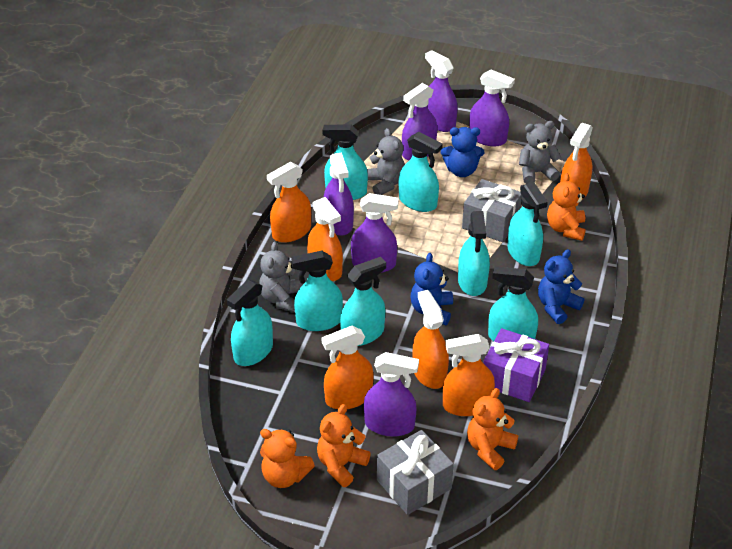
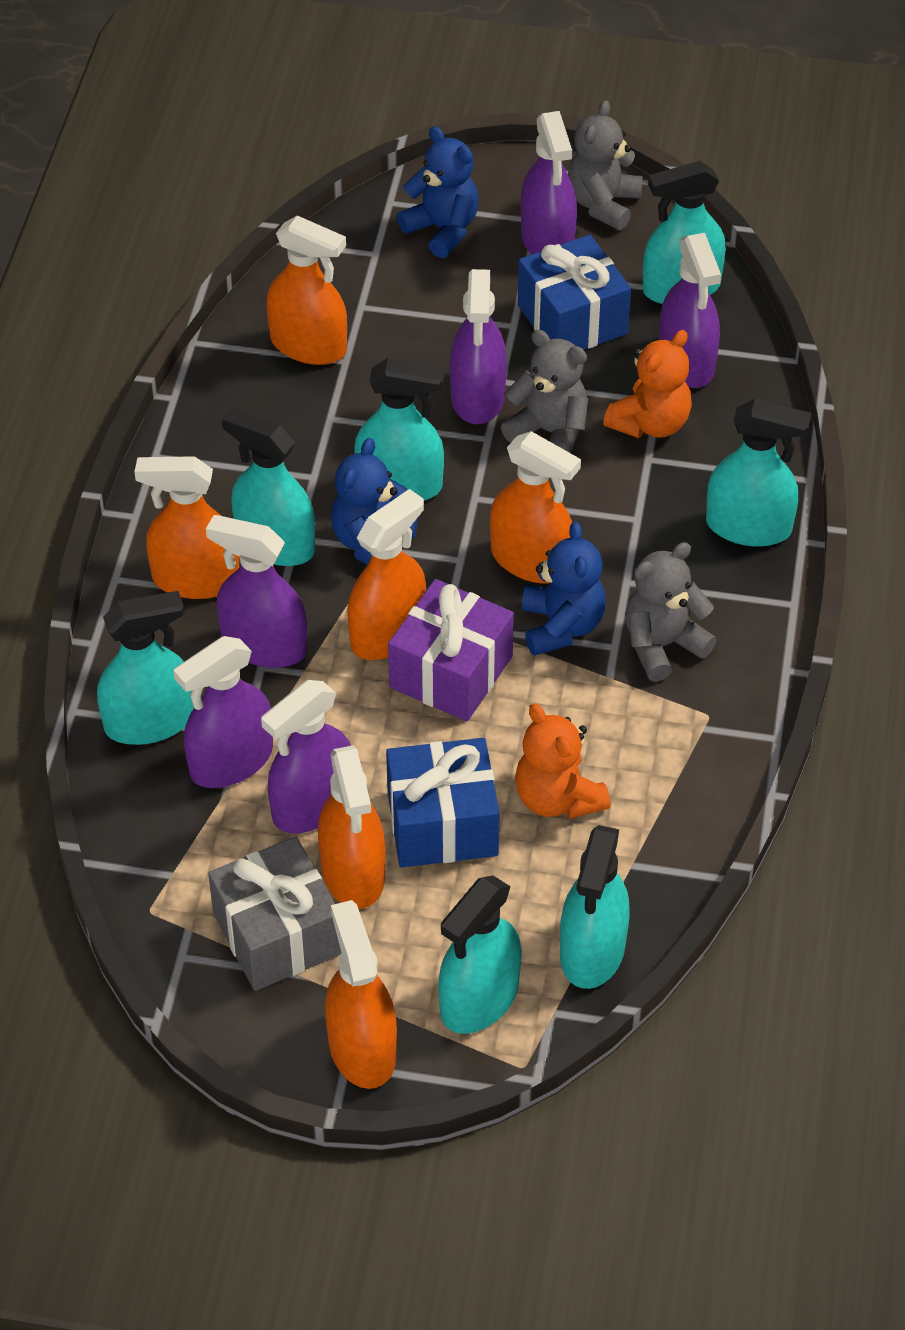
blue gift: 0 -> 2
grey gift: 2 -> 1
orange teddy bear: 4 -> 2
turquoise spray bottle: 8 -> 7

